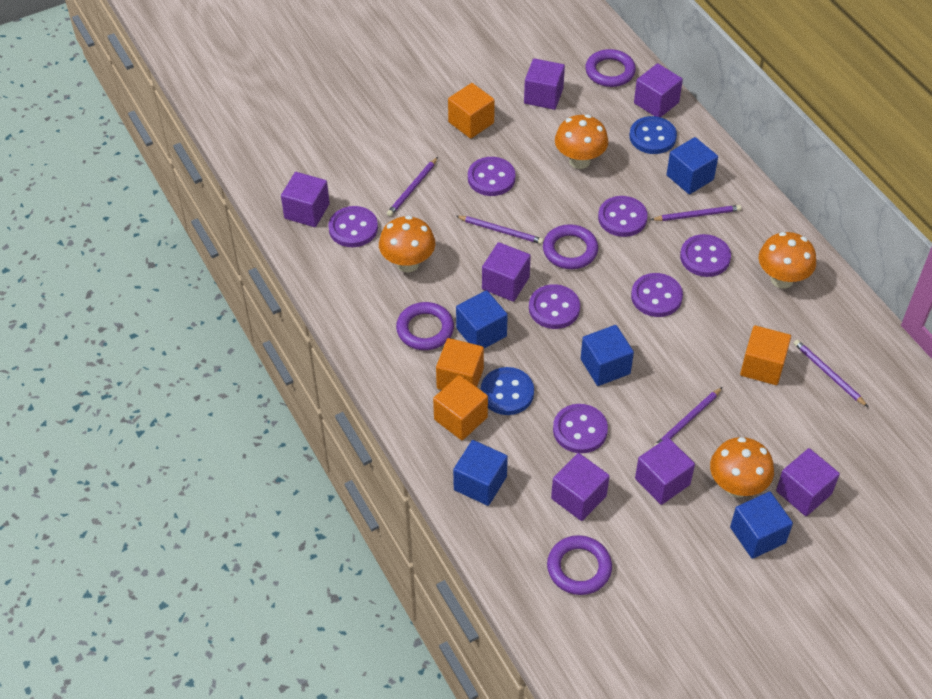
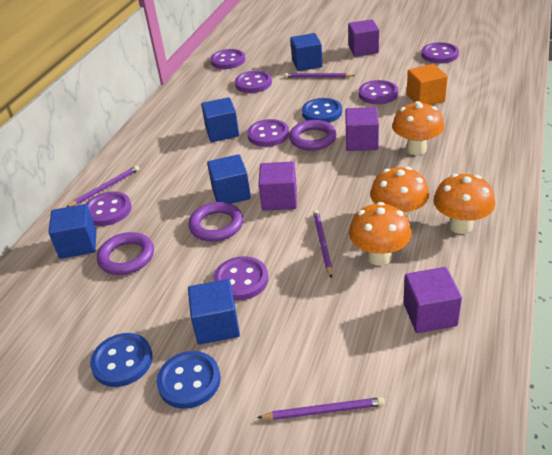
blue button: 2 -> 3
orange cube: 4 -> 1
purple cube: 7 -> 4
purple pencil: 5 -> 4
purple ring: 4 -> 3

